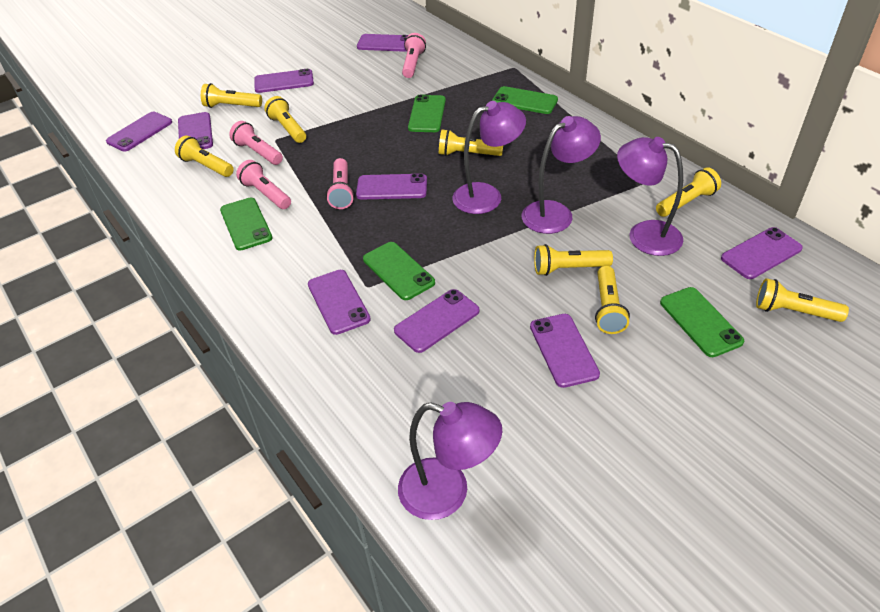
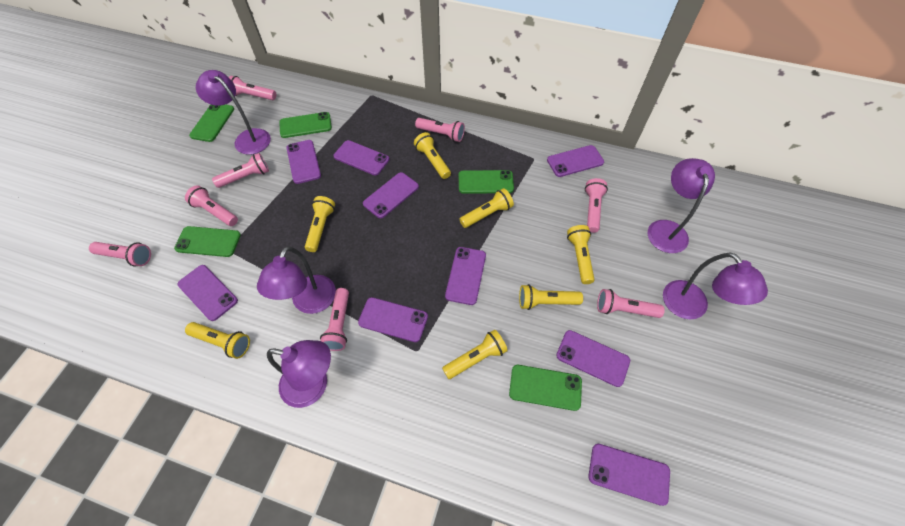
pink flashlight: 4 -> 8
purple lamp: 4 -> 5
yellow flashlight: 8 -> 7

